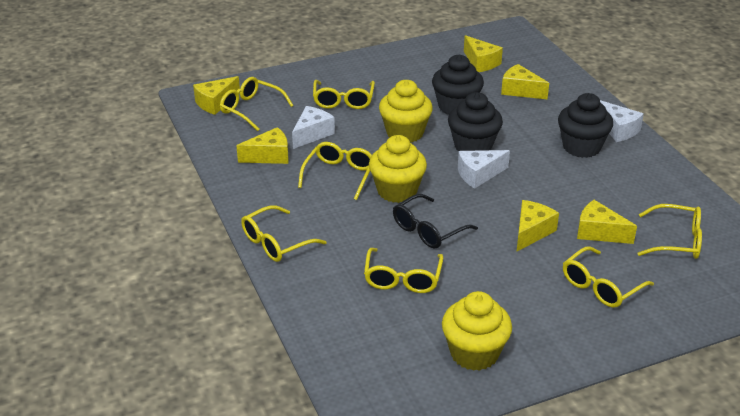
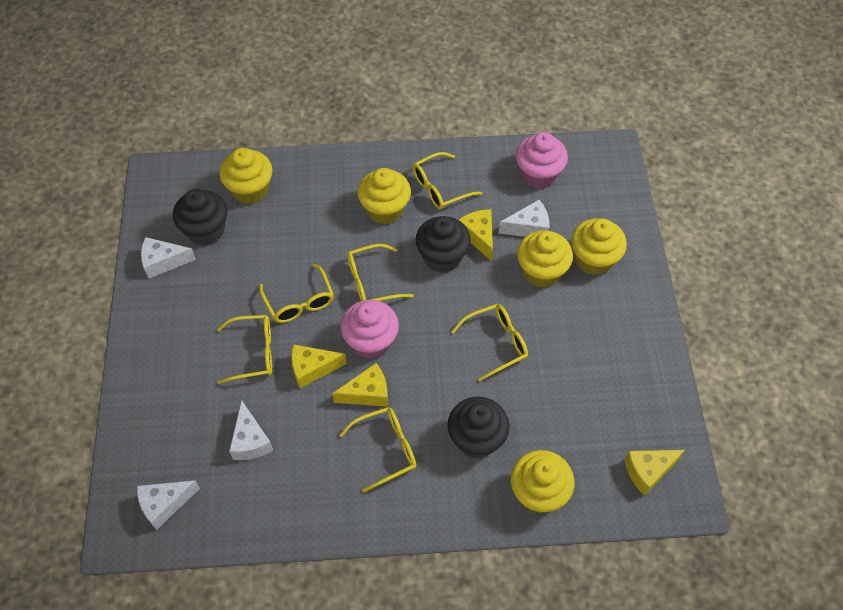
black glasses: 1 -> 0
pink cupcake: 0 -> 2
white cheese: 3 -> 4
yellow cheese: 6 -> 4
yellow cupcake: 3 -> 5
yellow glasses: 7 -> 6

